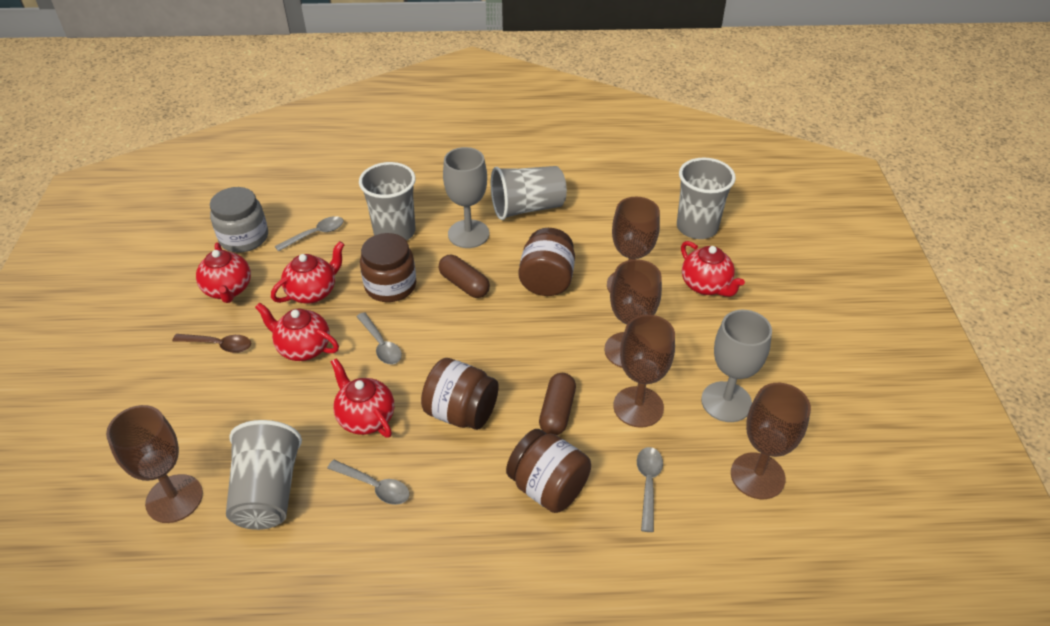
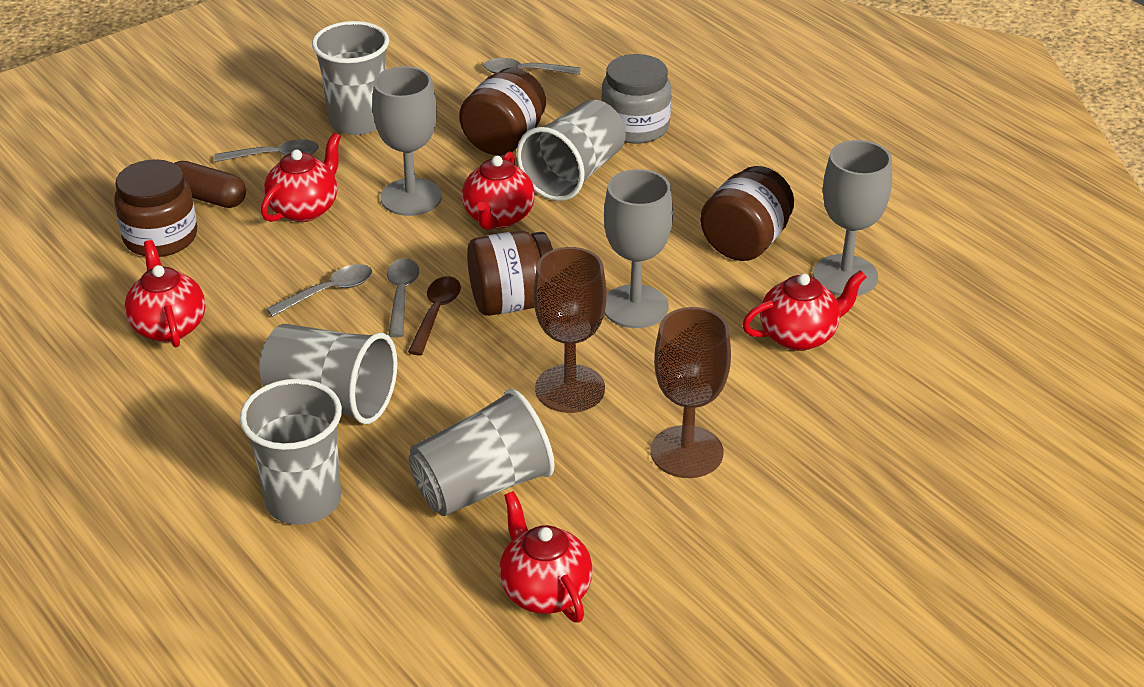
brown capsule: 2 -> 1
brown goblet: 5 -> 2
grey cup: 4 -> 5
grey goblet: 2 -> 3

